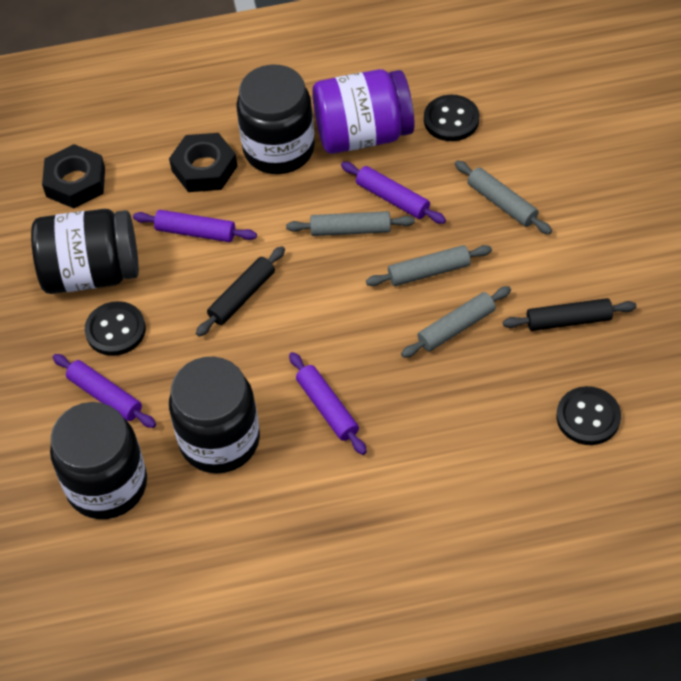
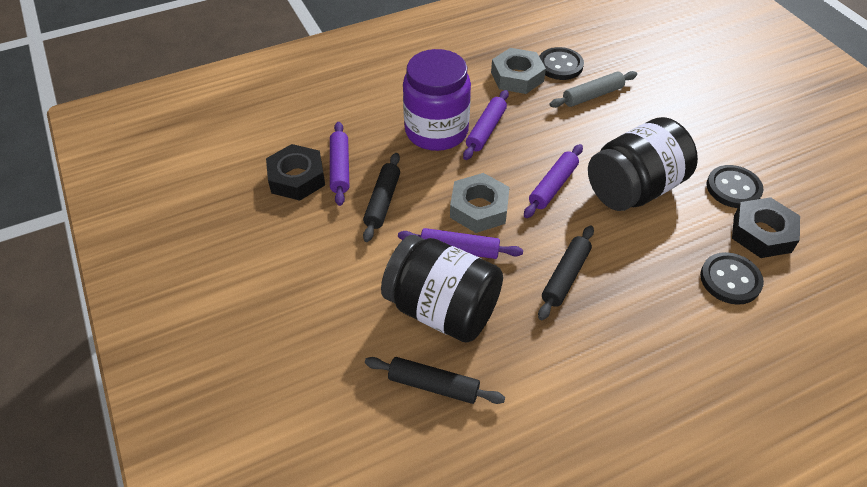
black jar: 4 -> 2
black rolling pin: 2 -> 3
grey nut: 0 -> 2
grey rolling pin: 4 -> 1

